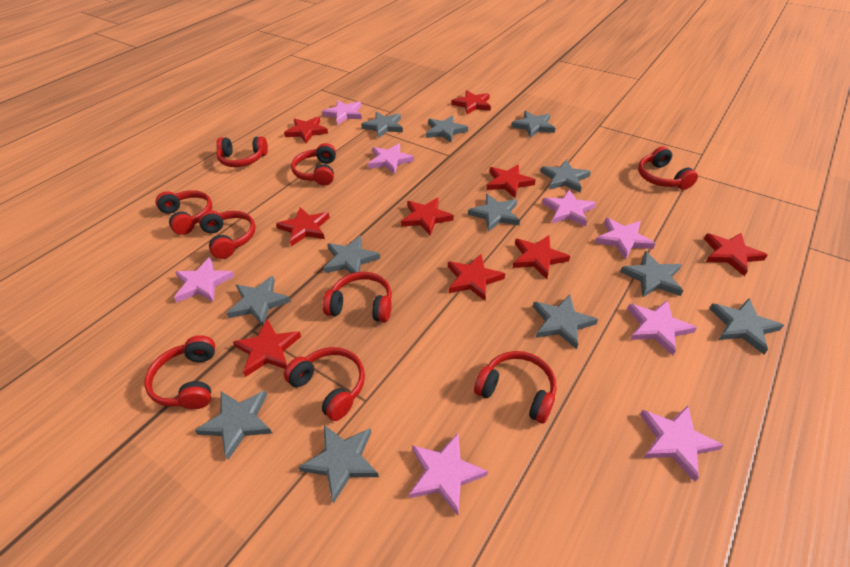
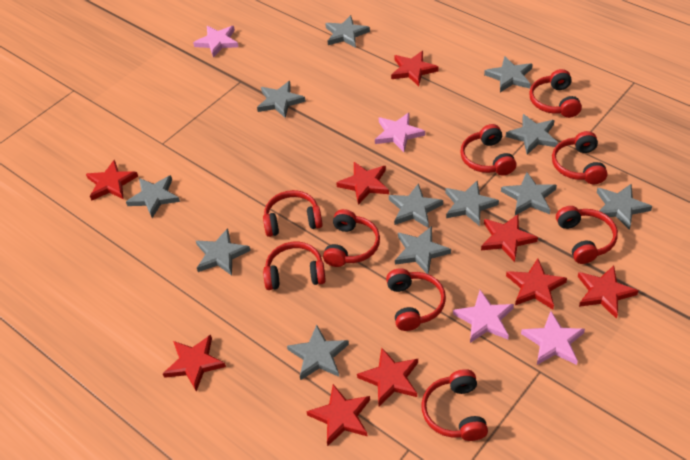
pink star: 8 -> 4

